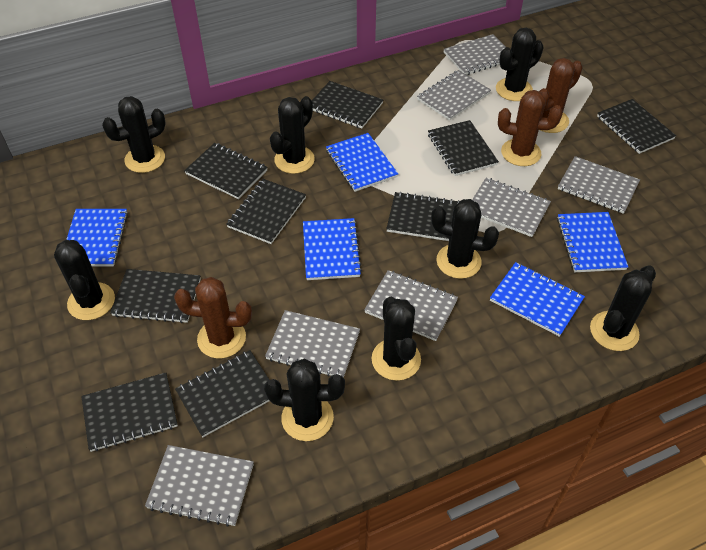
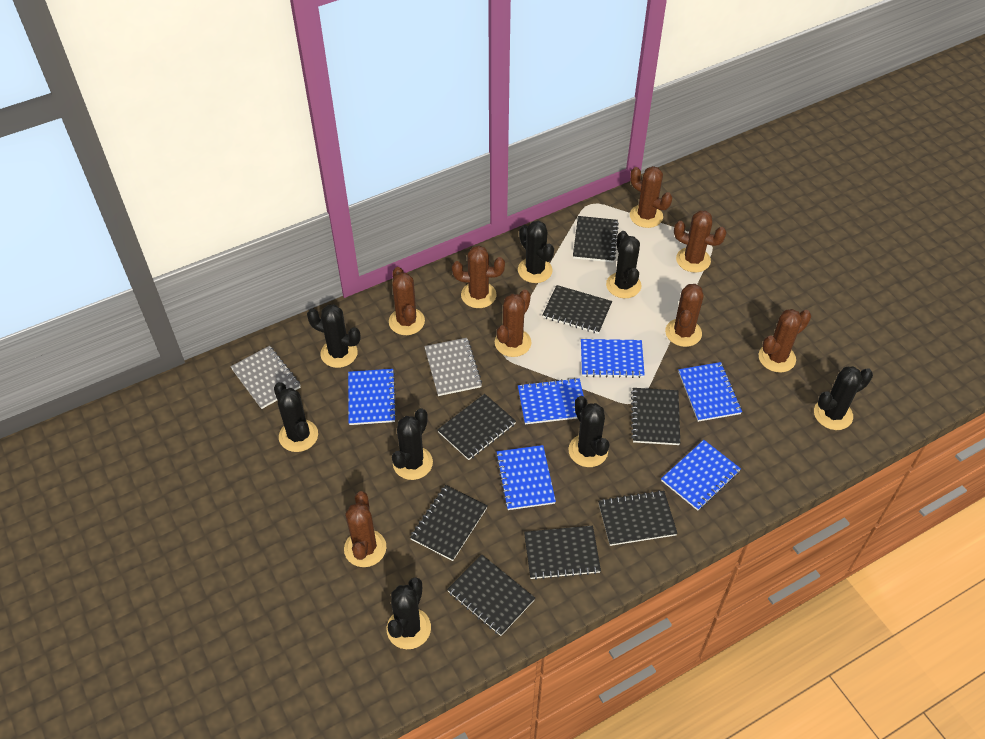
black notebook: 9 -> 8
blue notebook: 5 -> 6
brown cactus: 3 -> 8
grey notebook: 7 -> 2

